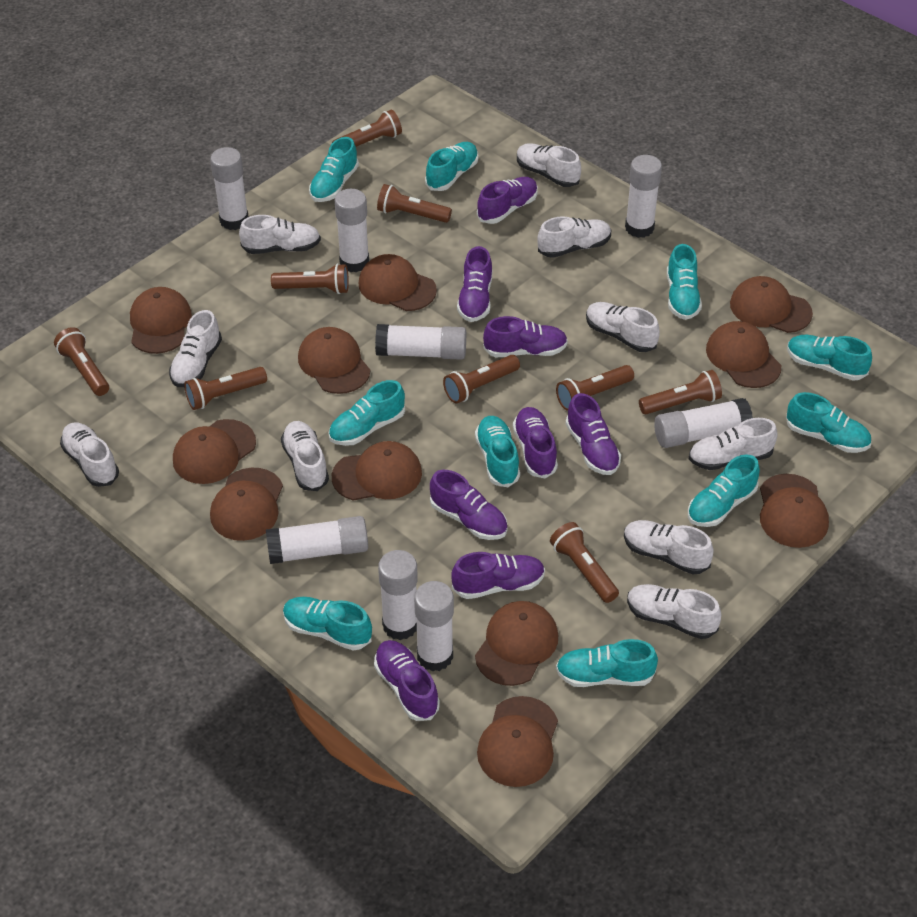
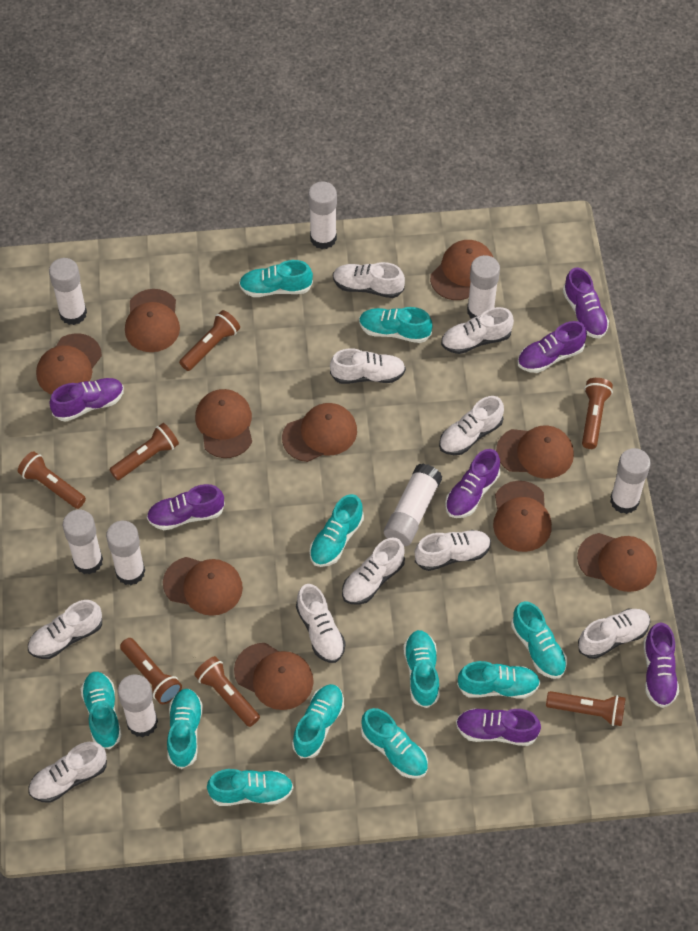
brown cap: 11 -> 10
brown flashlight: 9 -> 7
purple shoe: 8 -> 7
turquoise shoe: 10 -> 11

